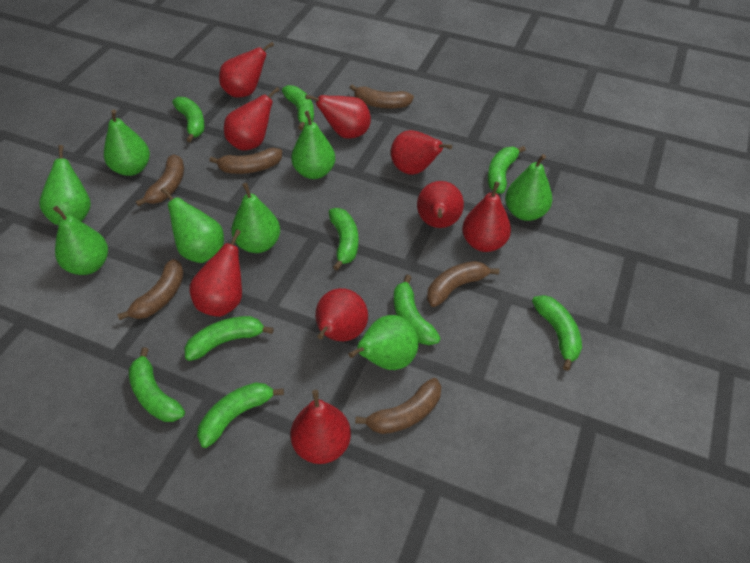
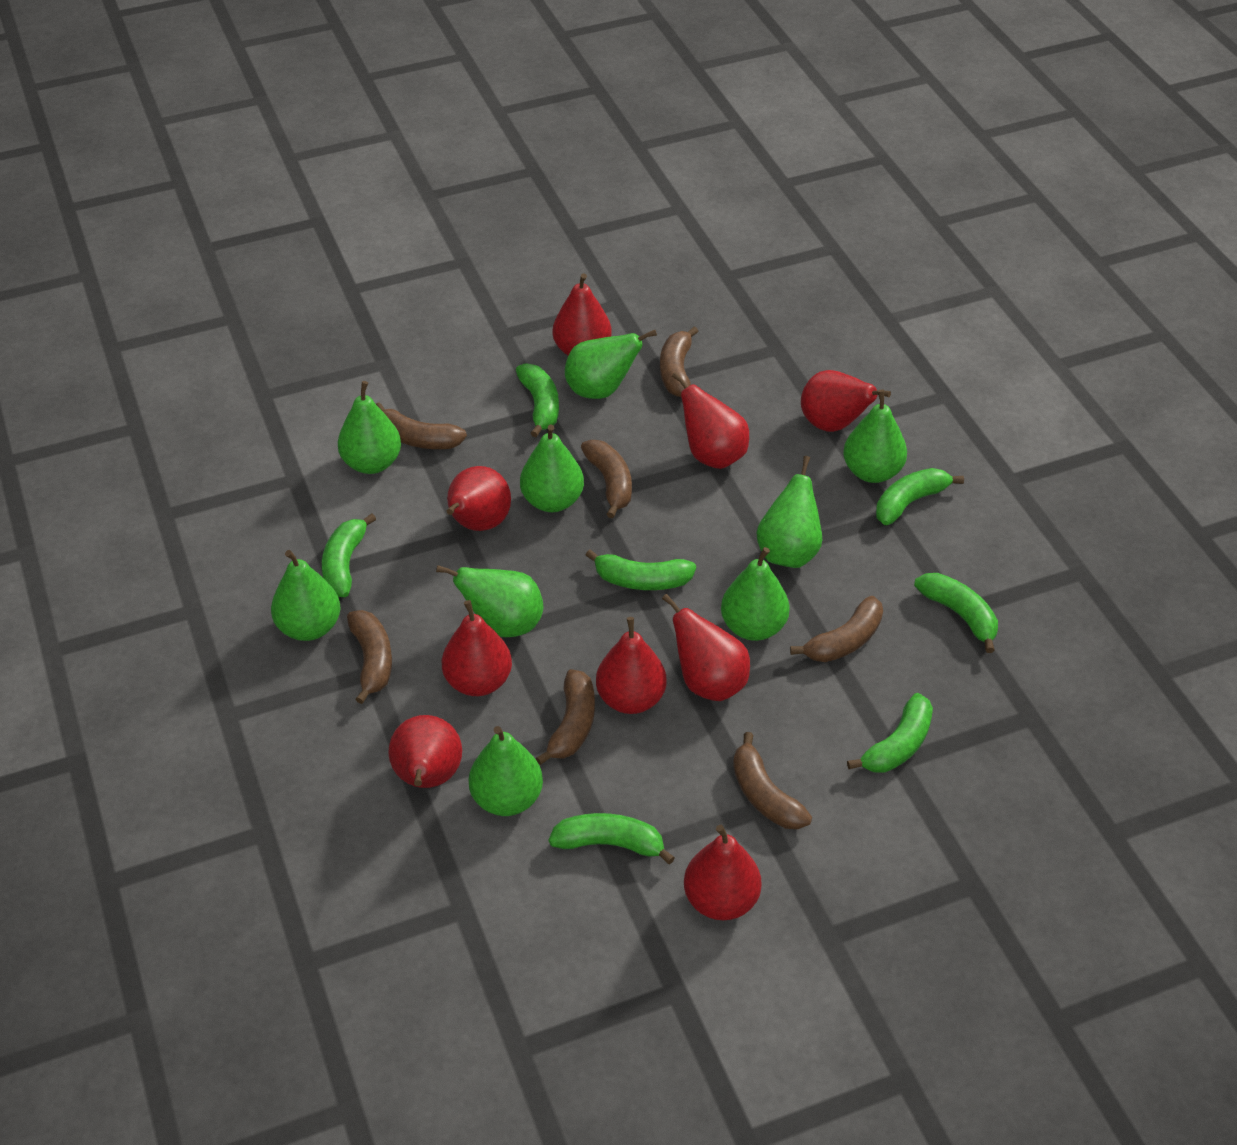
brown banana: 6 -> 7
green banana: 9 -> 7
green pear: 8 -> 9

